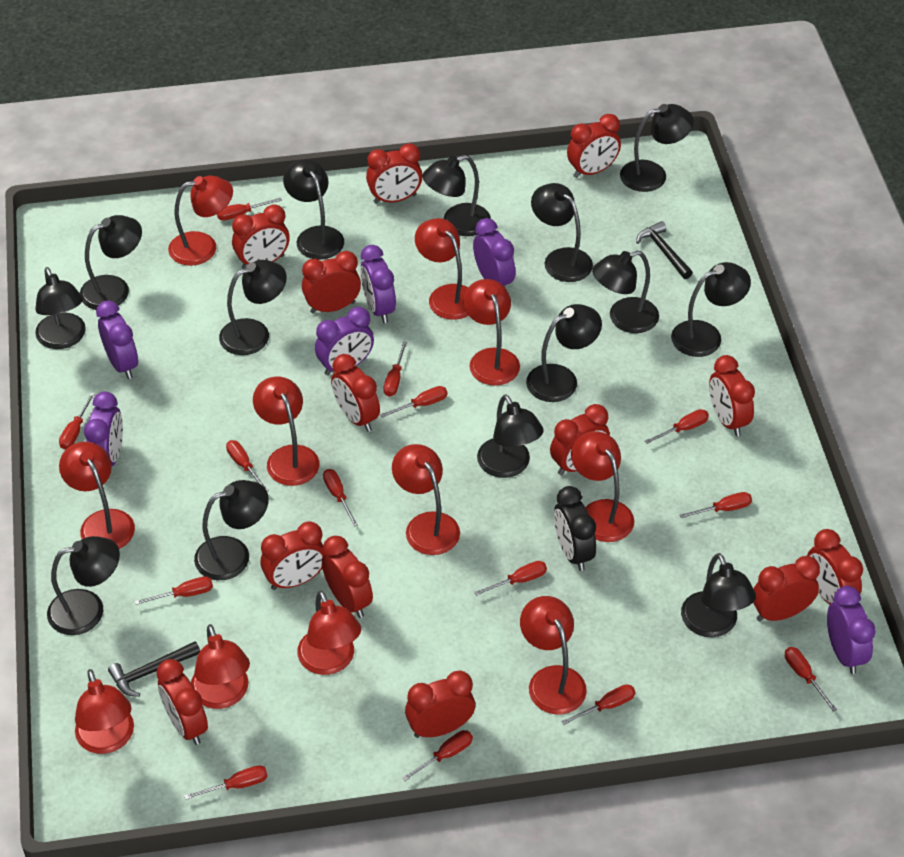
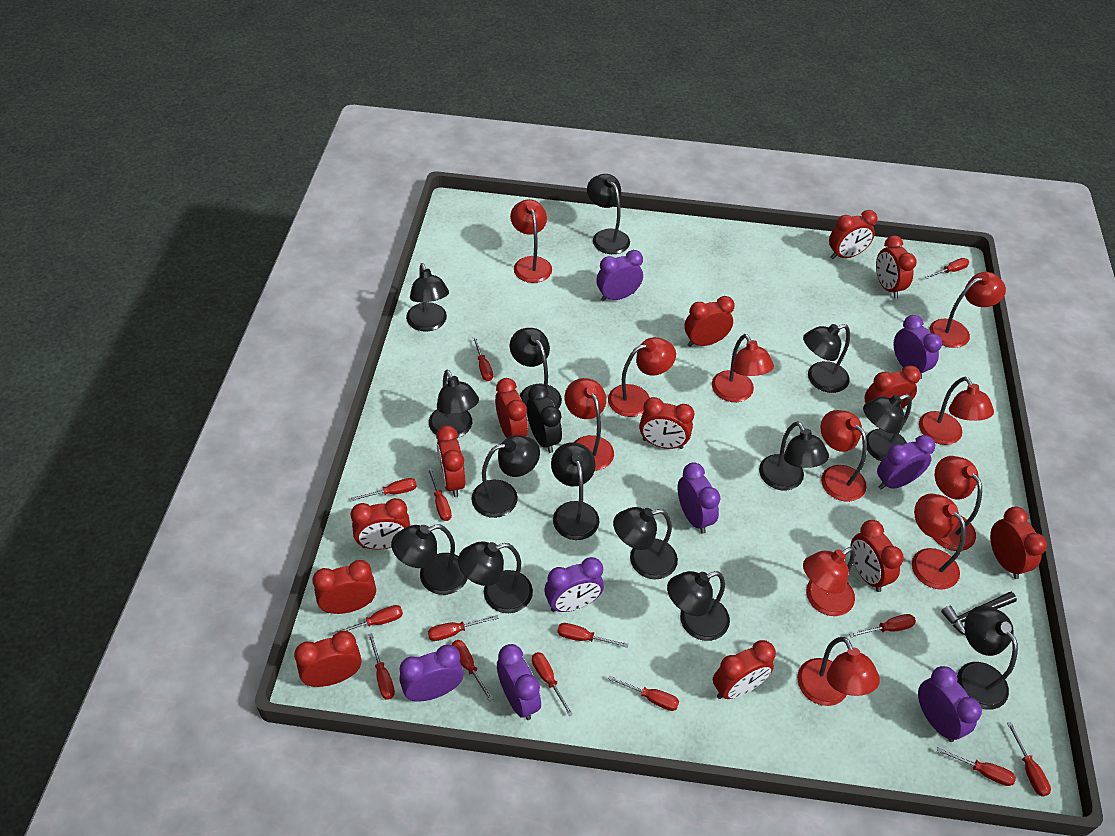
black hammer: 2 -> 1
purple clock: 6 -> 8

